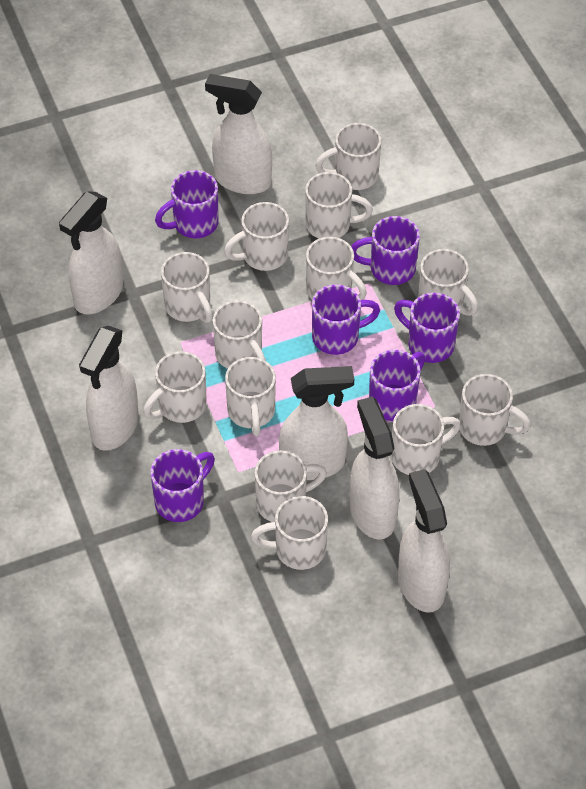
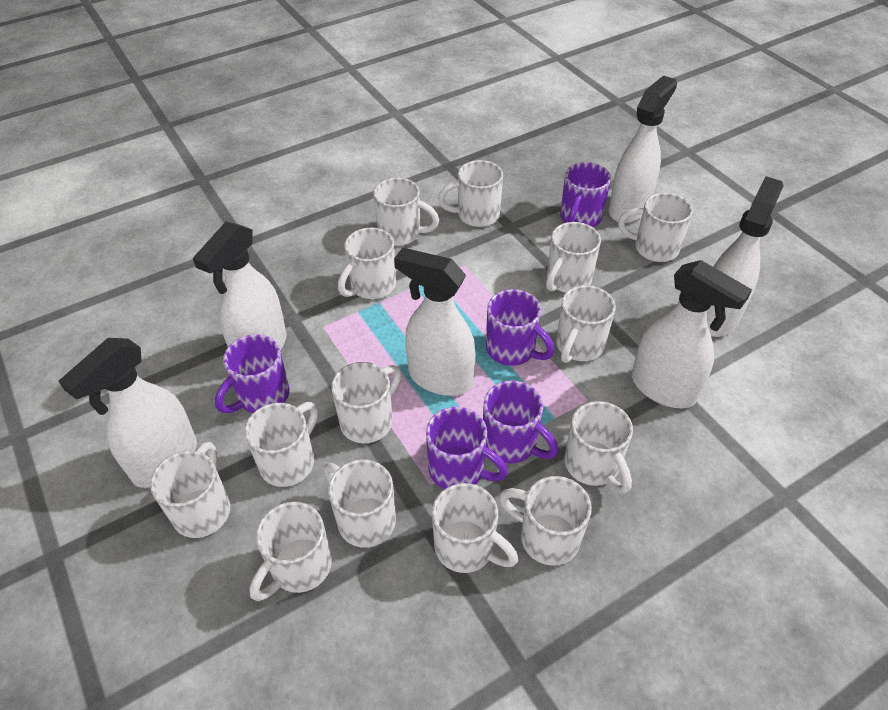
purple mug: 6 -> 5
white mug: 13 -> 14

